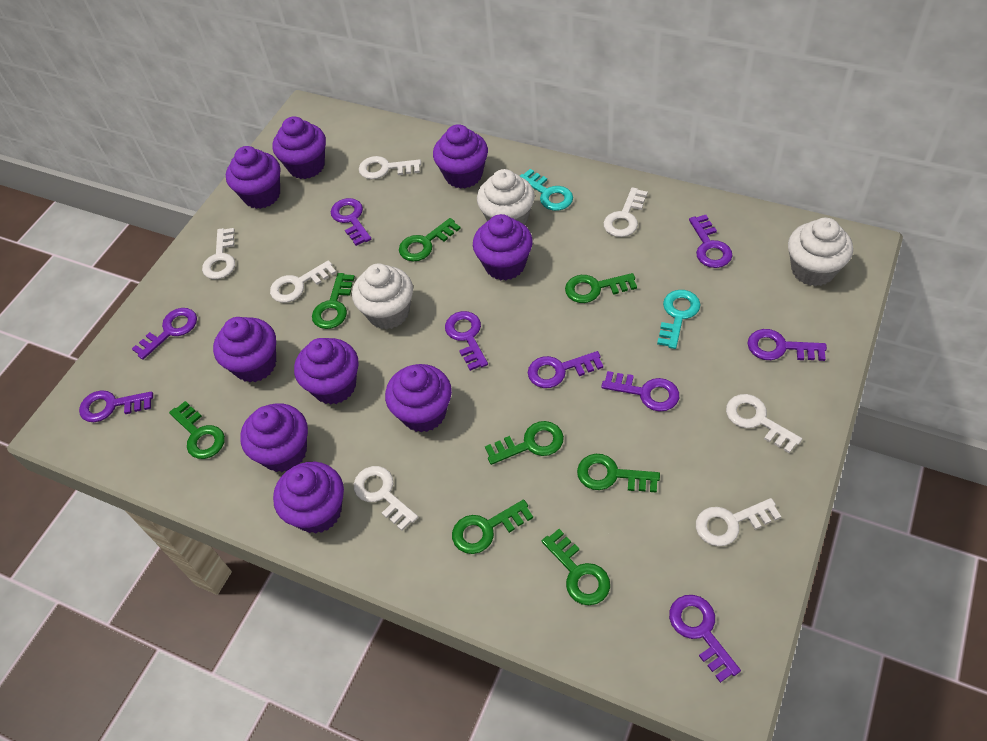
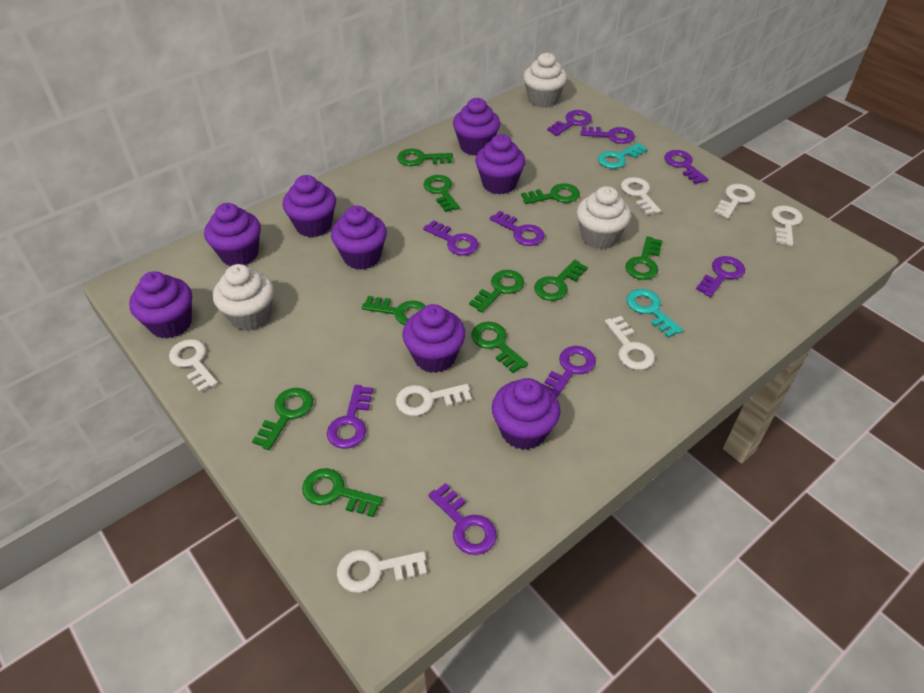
green key: 8 -> 10
purple cupcake: 9 -> 8

